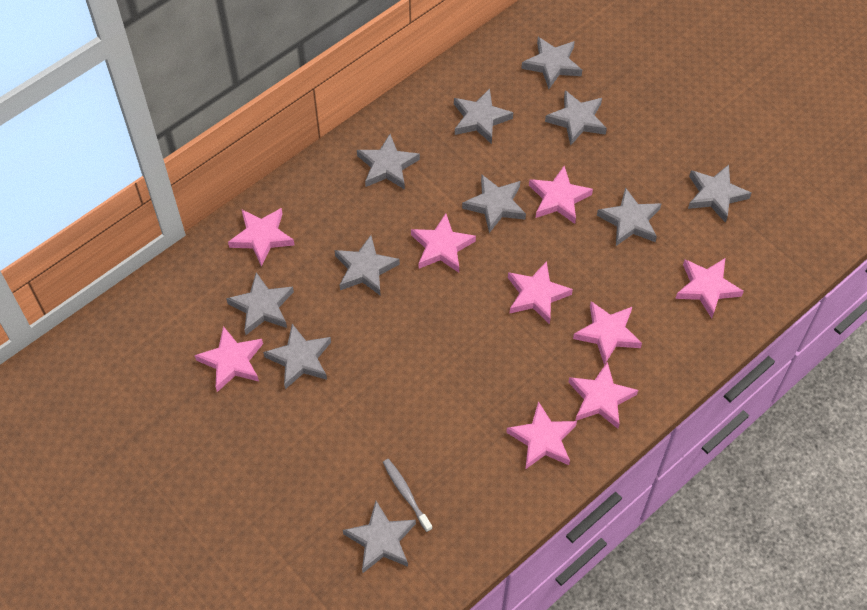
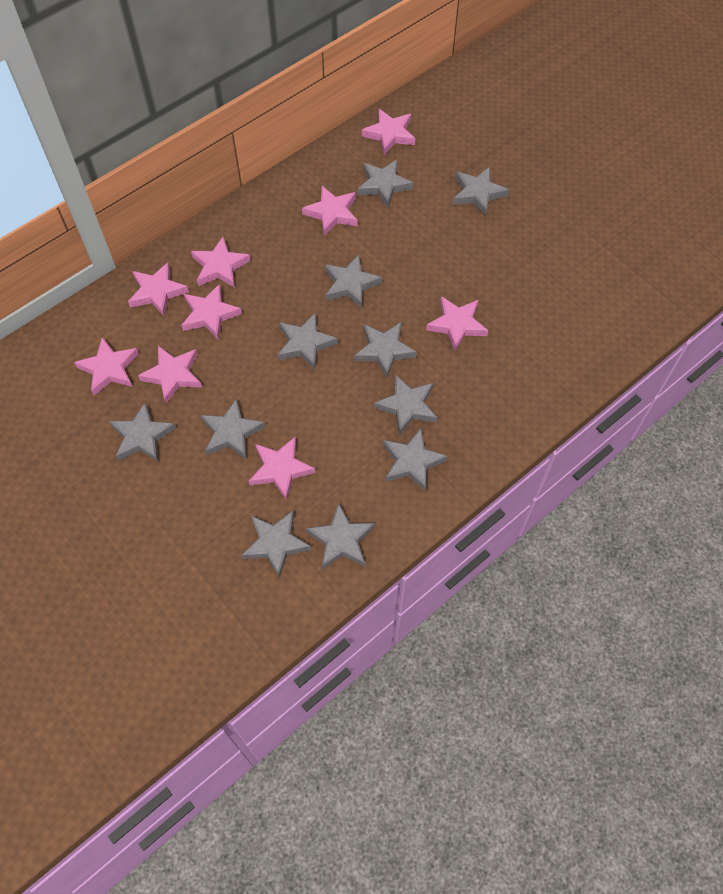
grey toothbrush: 1 -> 0

